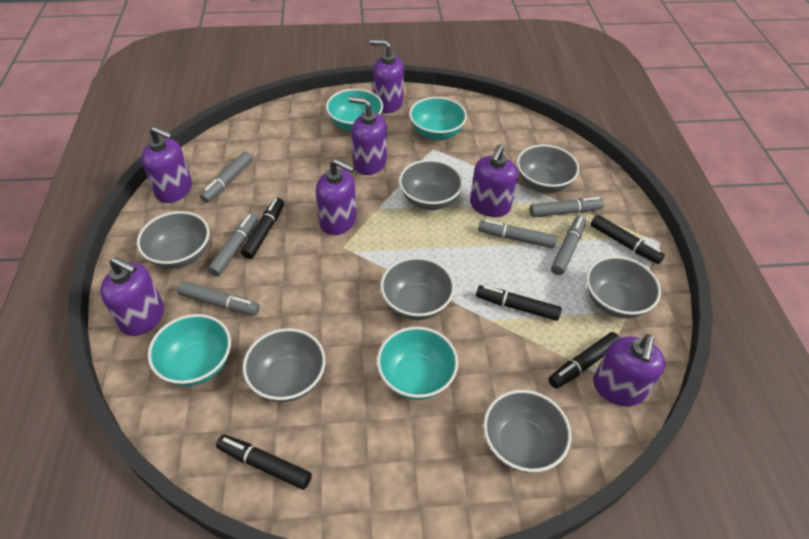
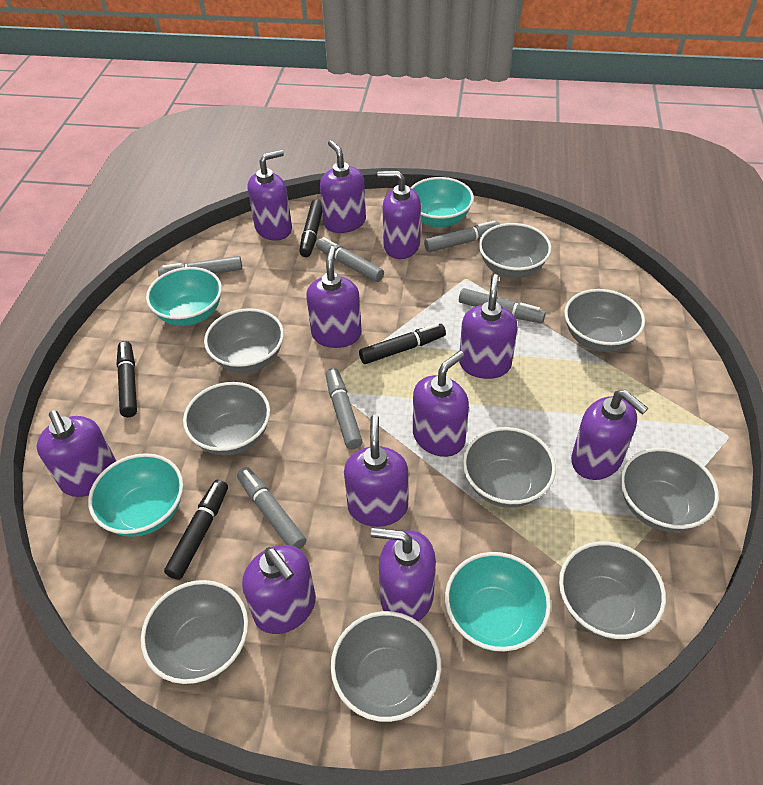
black marker: 5 -> 4
grey bowl: 7 -> 9
purple soap dispenser: 7 -> 11

